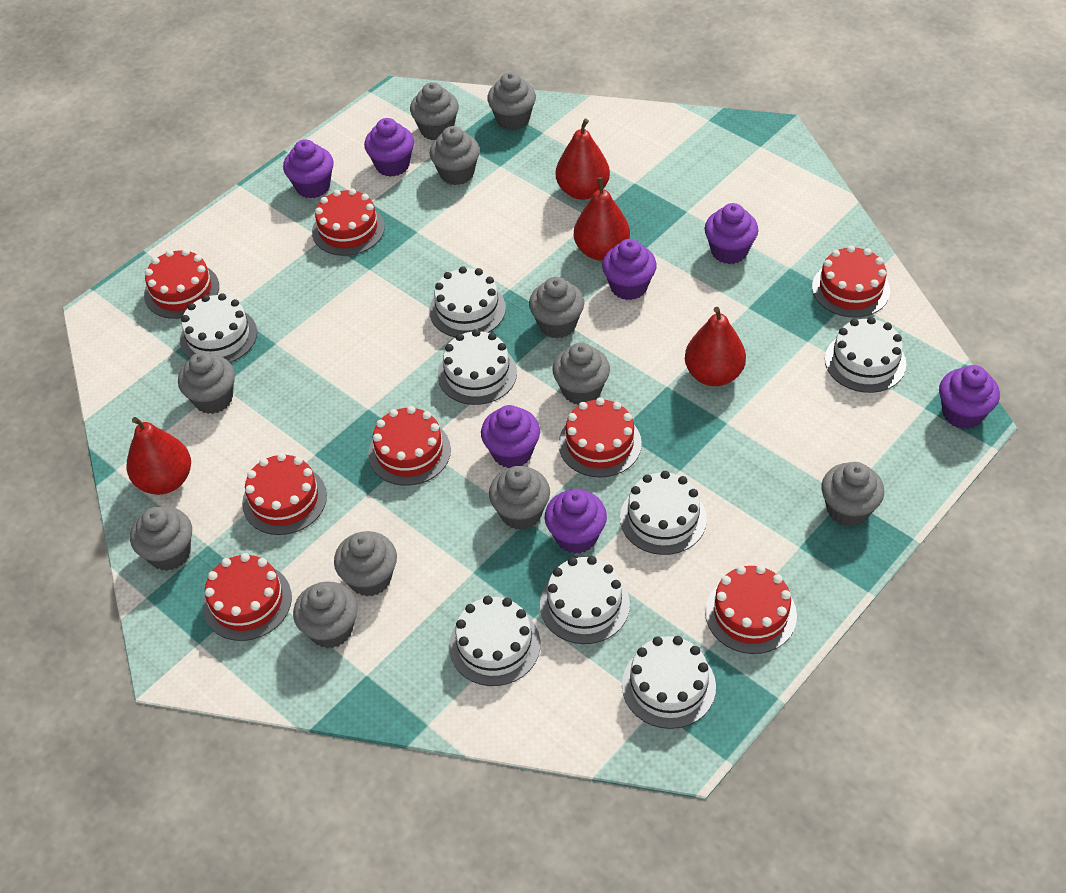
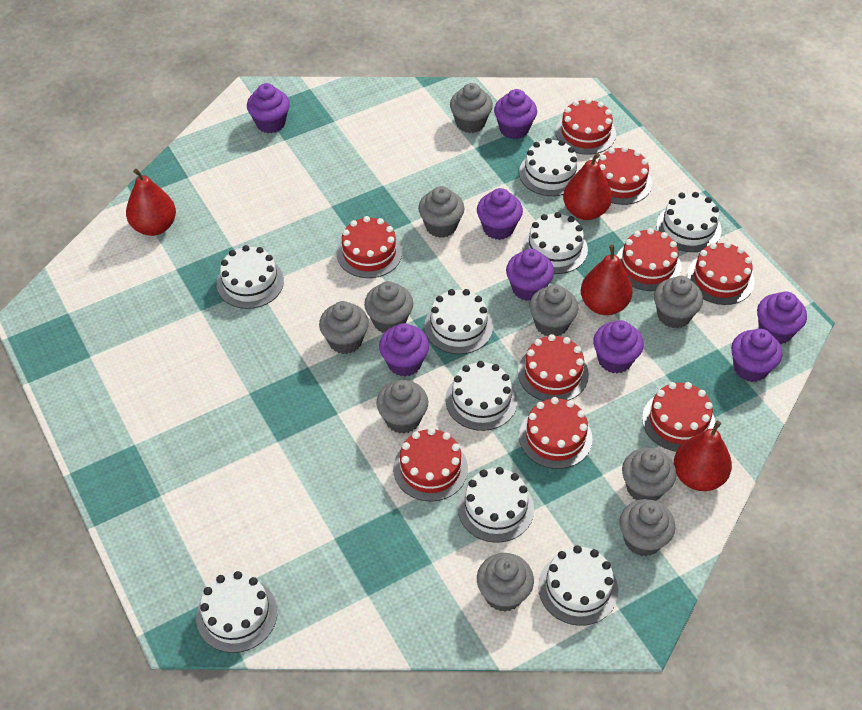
grey cupcake: 11 -> 10
purple cupcake: 7 -> 8
red cake: 8 -> 9
white cake: 8 -> 9

